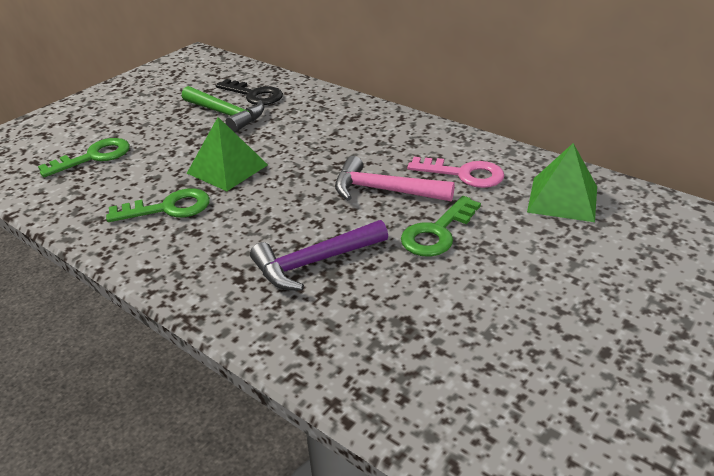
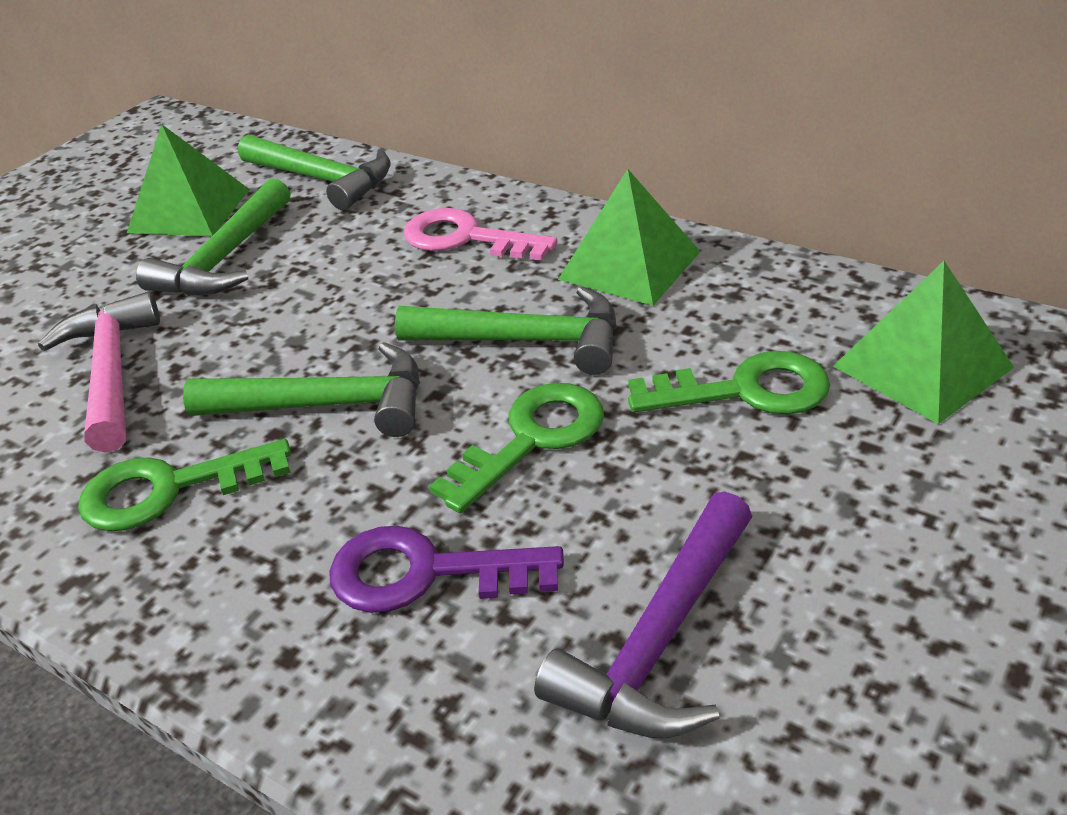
black key: 1 -> 0
green hammer: 1 -> 4
green pyramid: 2 -> 3
purple key: 0 -> 1

